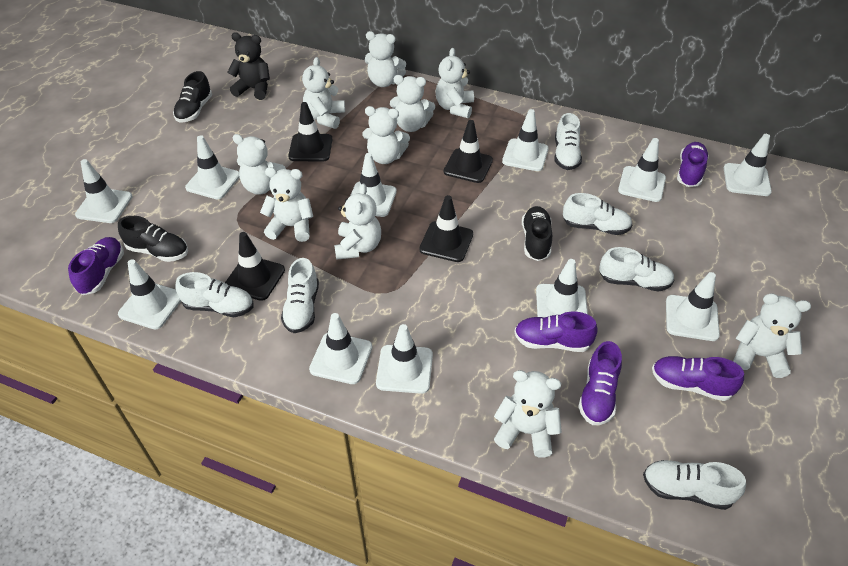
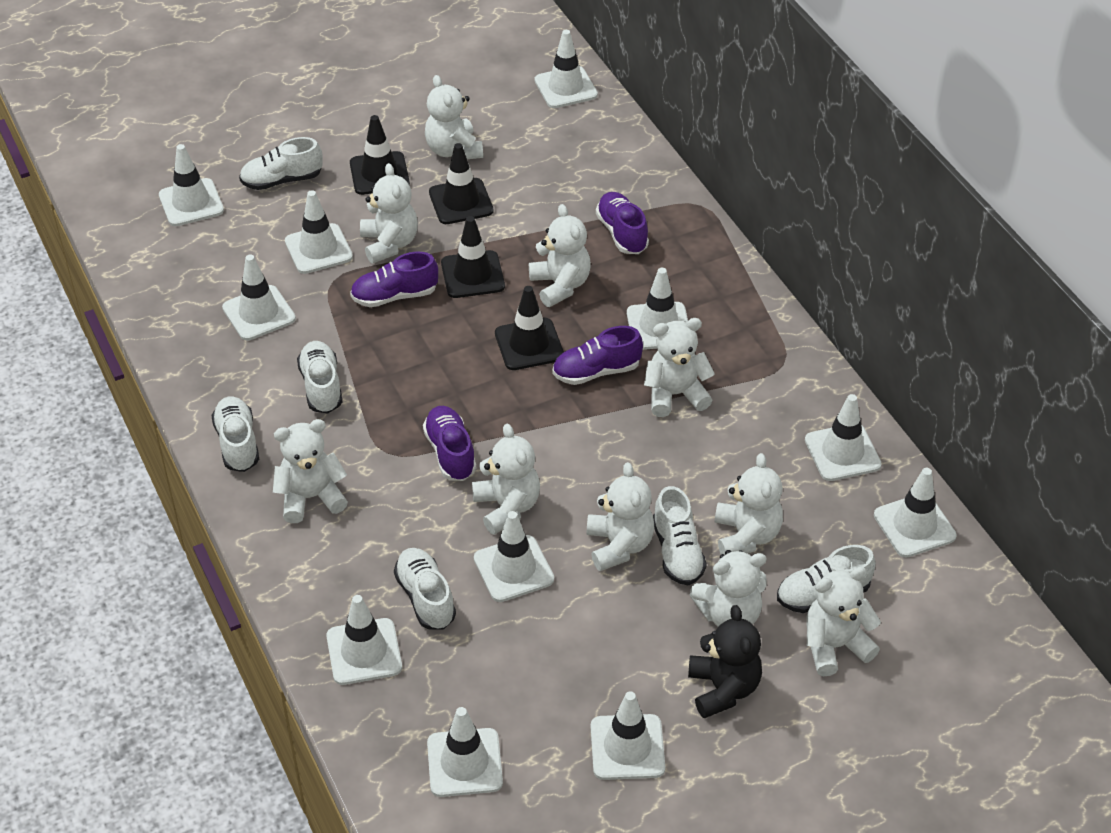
black shoe: 3 -> 0
purple shoe: 5 -> 4

